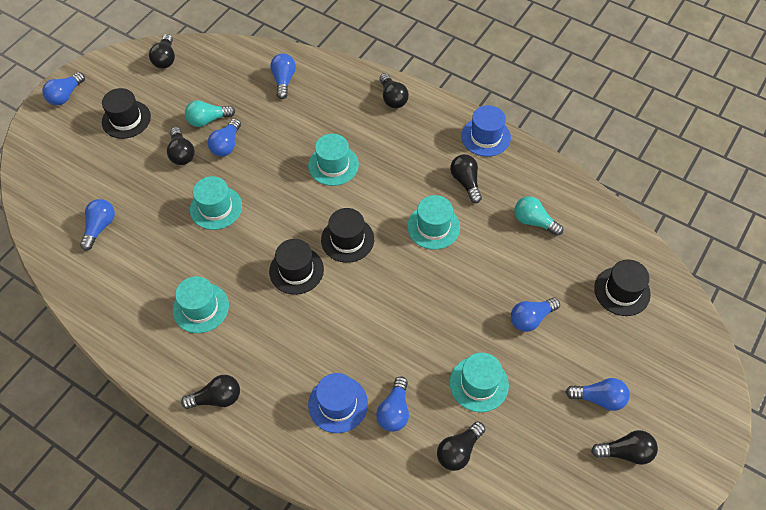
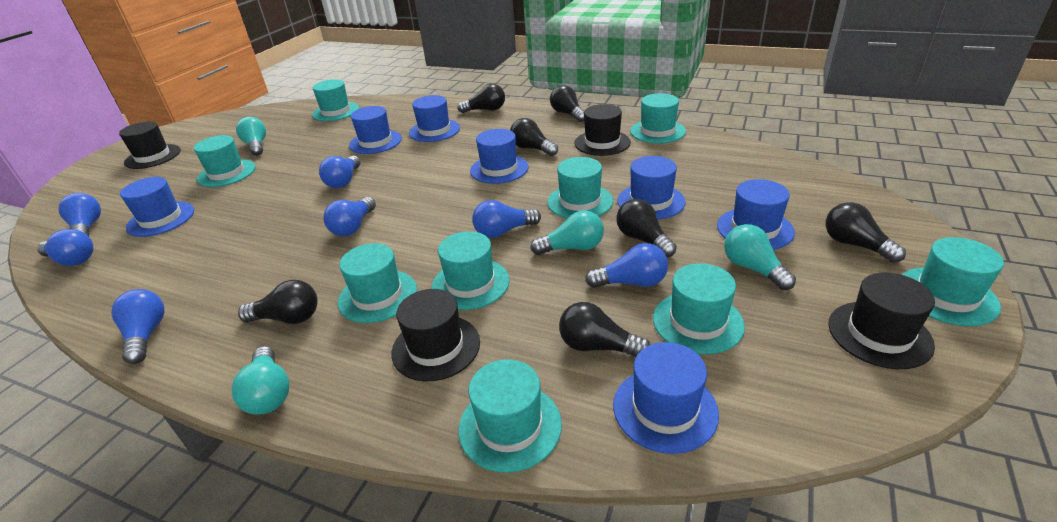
blue hat: 2 -> 7
turquoise hat: 5 -> 9
turquoise light bulb: 2 -> 4

